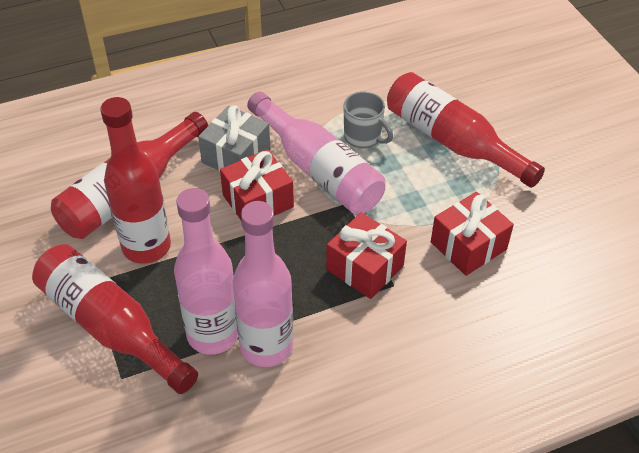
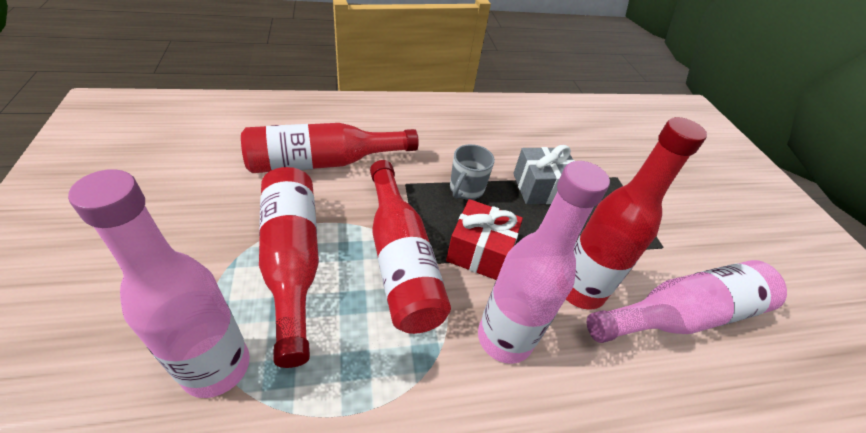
red gift: 3 -> 1

